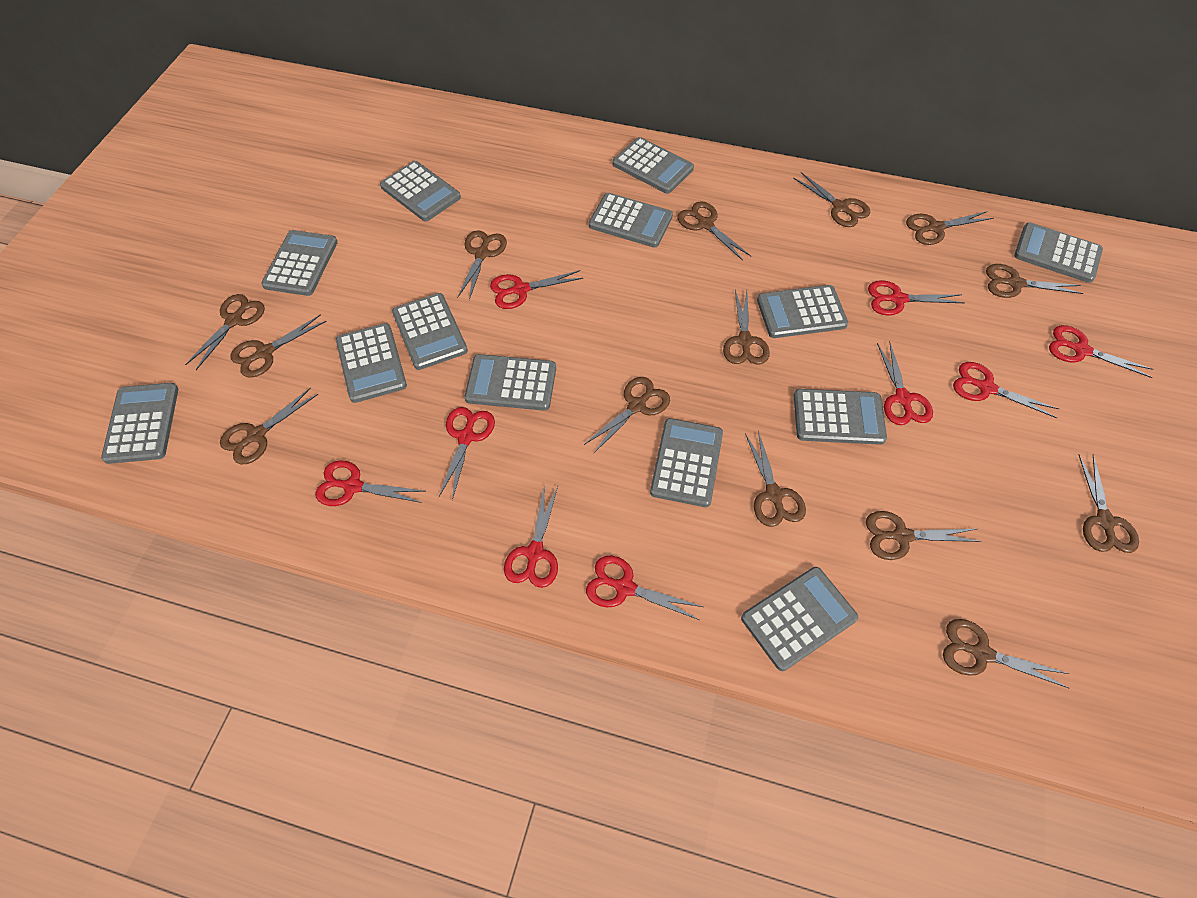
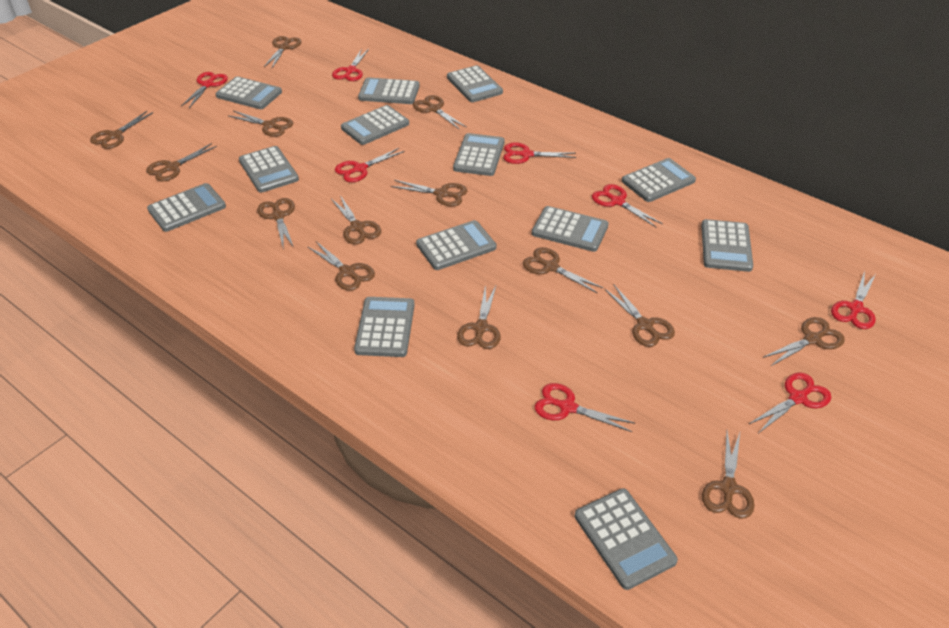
red scissors: 9 -> 8

